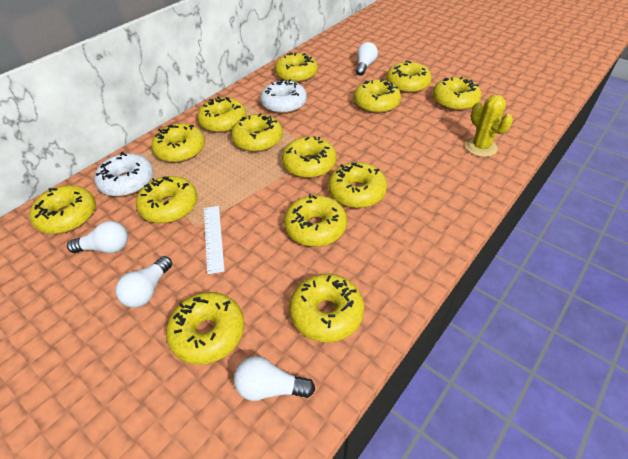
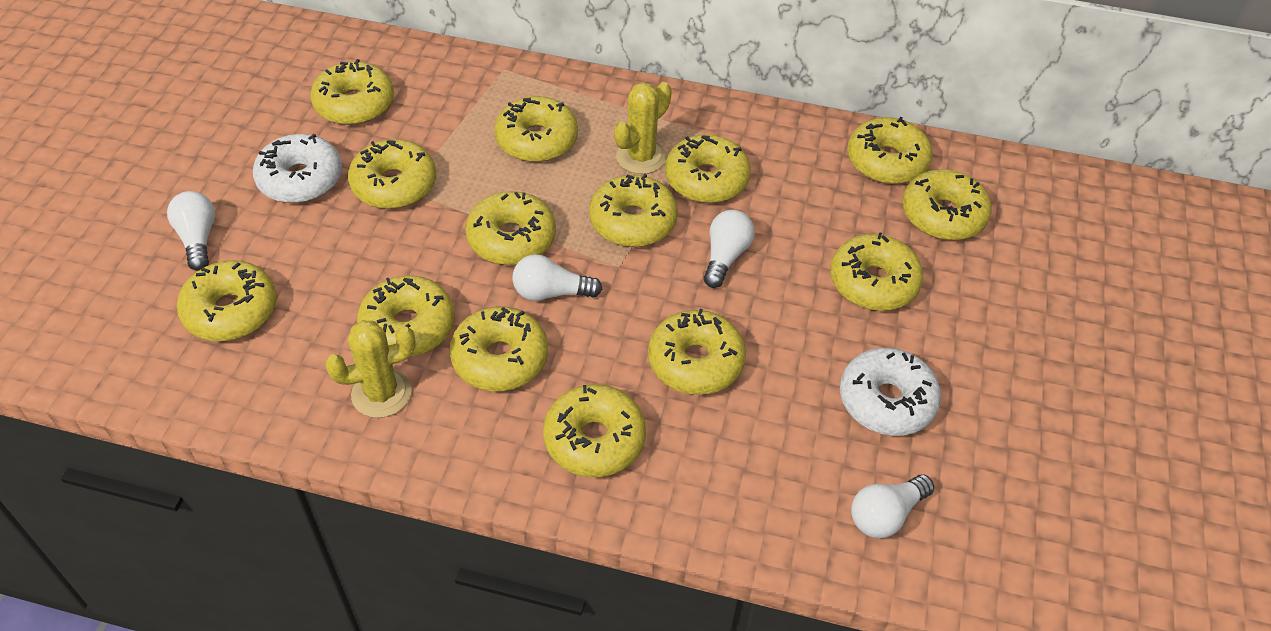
white ruler: 1 -> 0
yellow cactus: 1 -> 2

